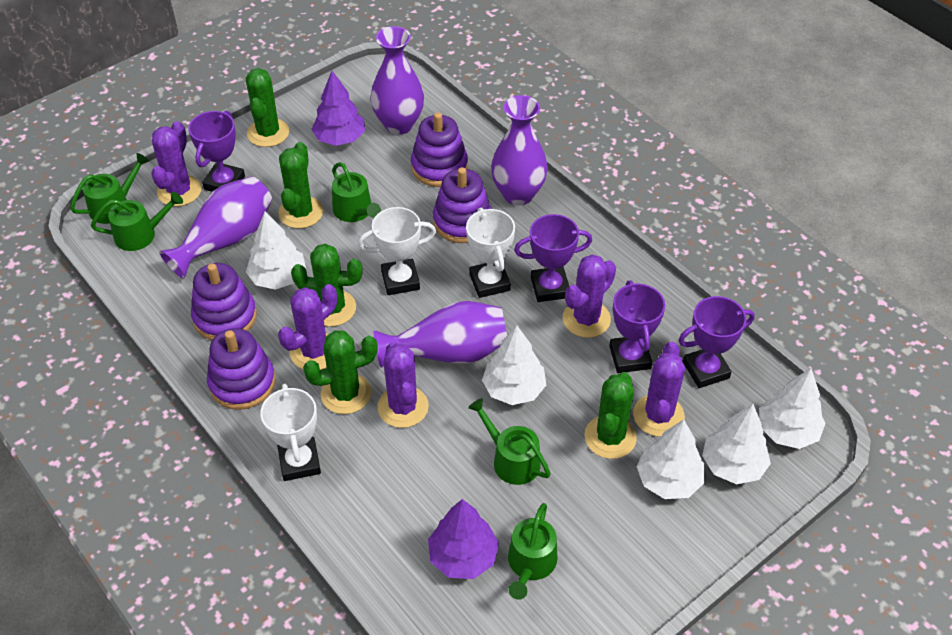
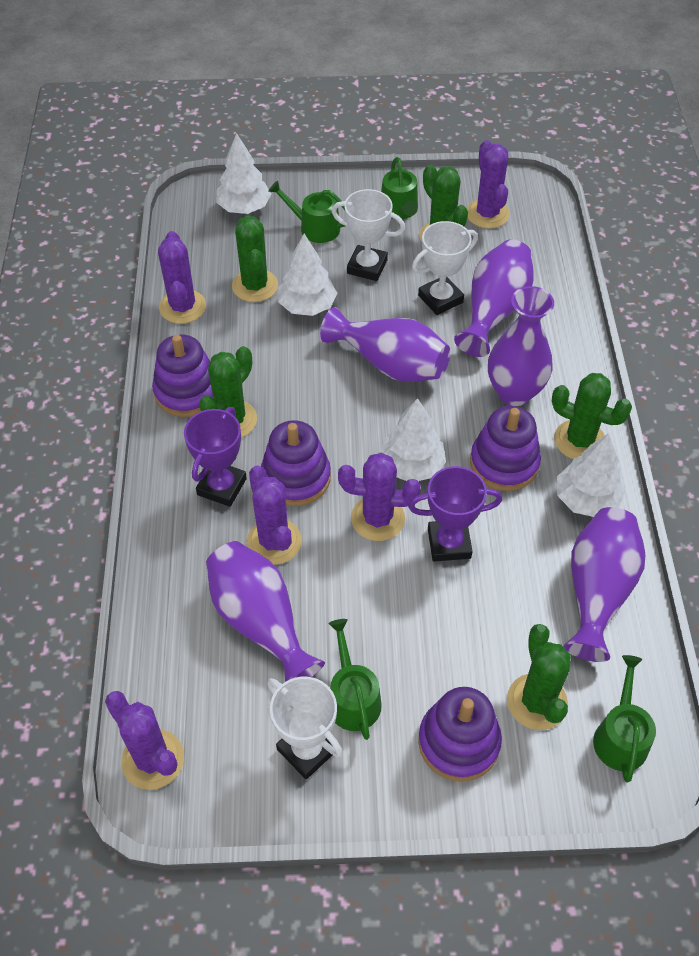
green watering can: 5 -> 4
purple tree: 2 -> 0
purple trophy: 4 -> 2
purple vase: 4 -> 5
white tree: 5 -> 4

